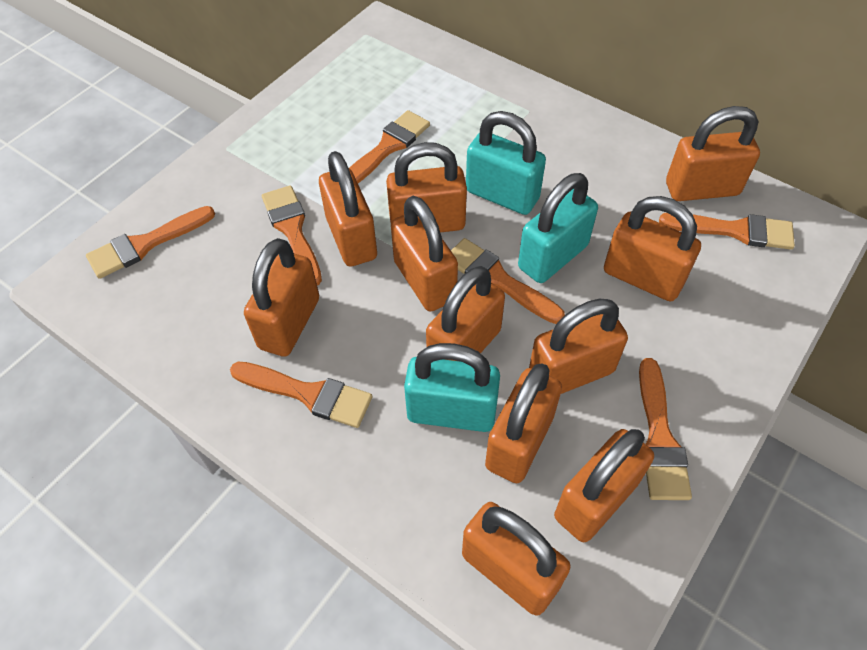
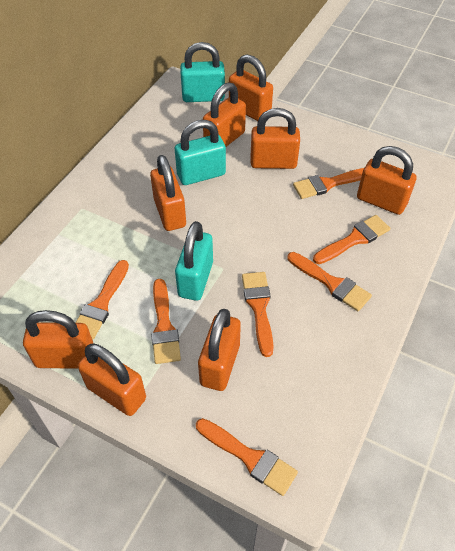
orange padlock: 11 -> 8

